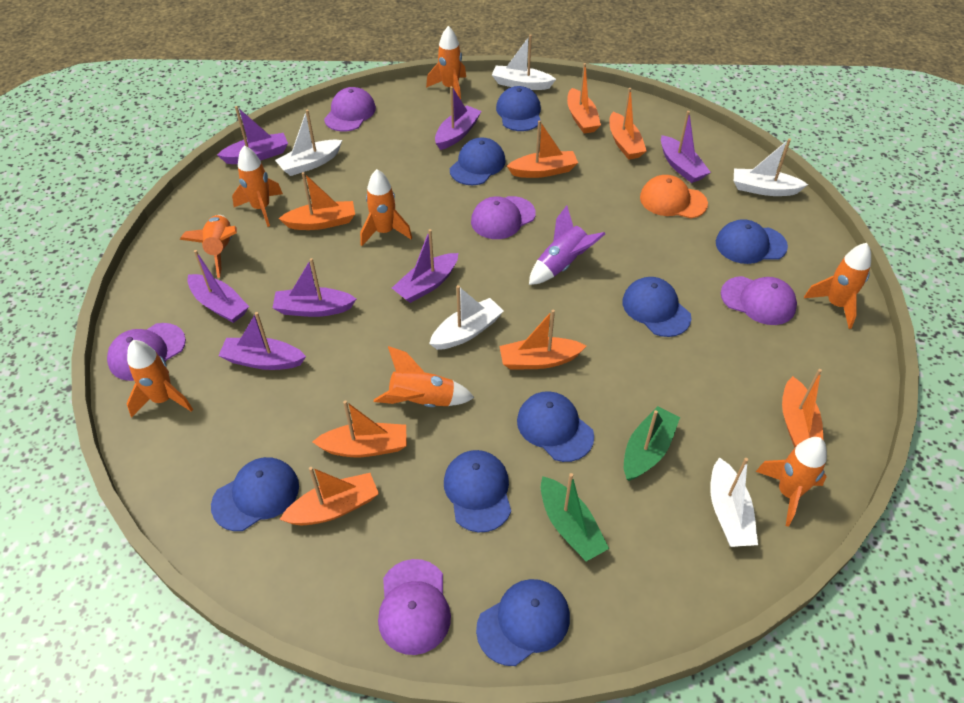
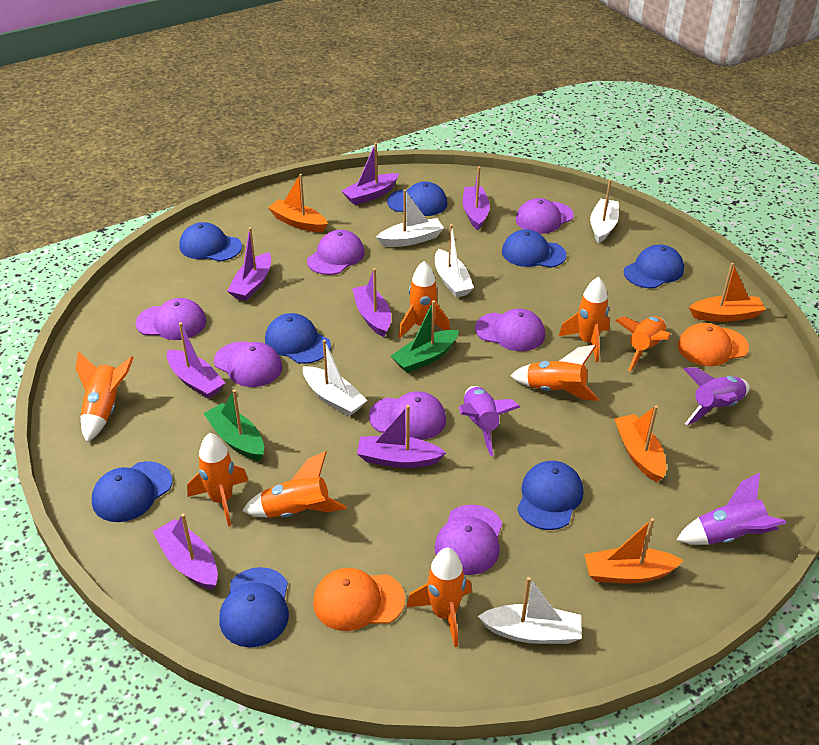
orange boat: 8 -> 4
orange cap: 1 -> 2
purple cap: 5 -> 7
purple rocket: 1 -> 3

